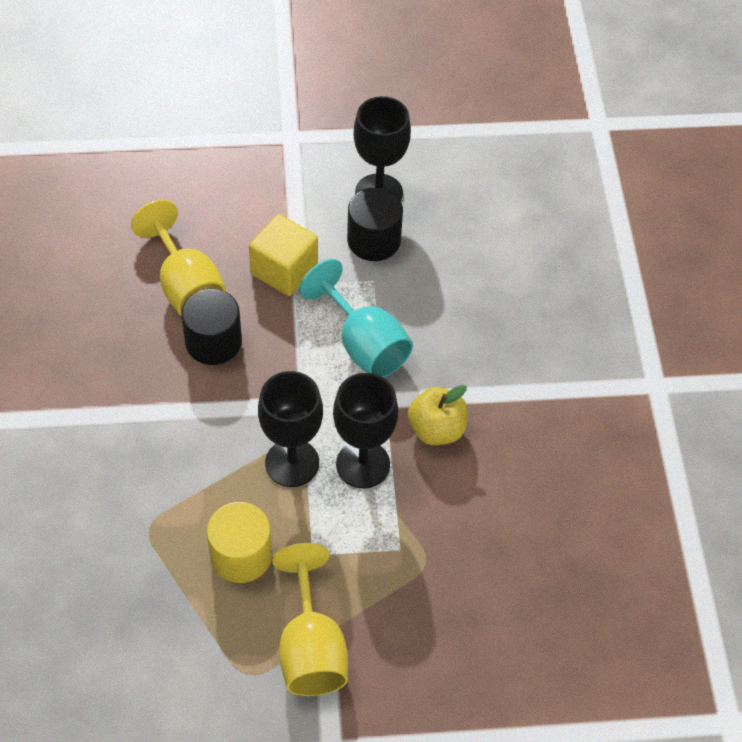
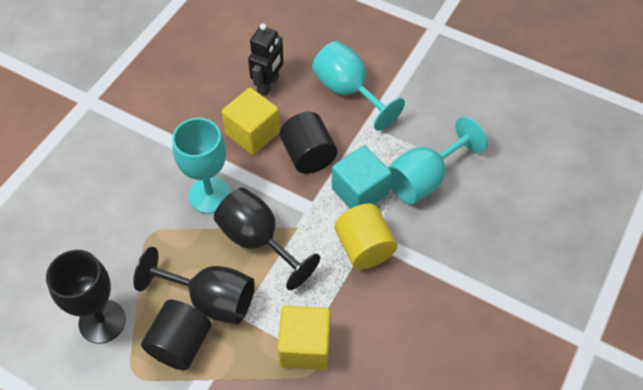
black robot: 0 -> 1
turquoise cube: 0 -> 1
turquoise goblet: 1 -> 3
yellow apple: 1 -> 0
yellow cube: 1 -> 2
yellow goblet: 2 -> 0

